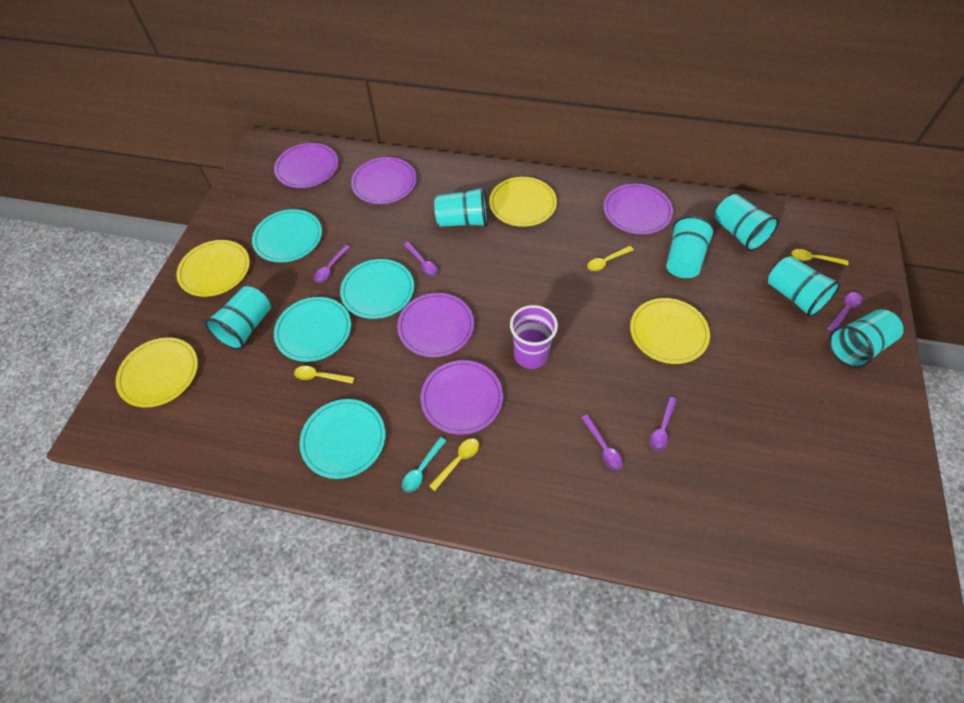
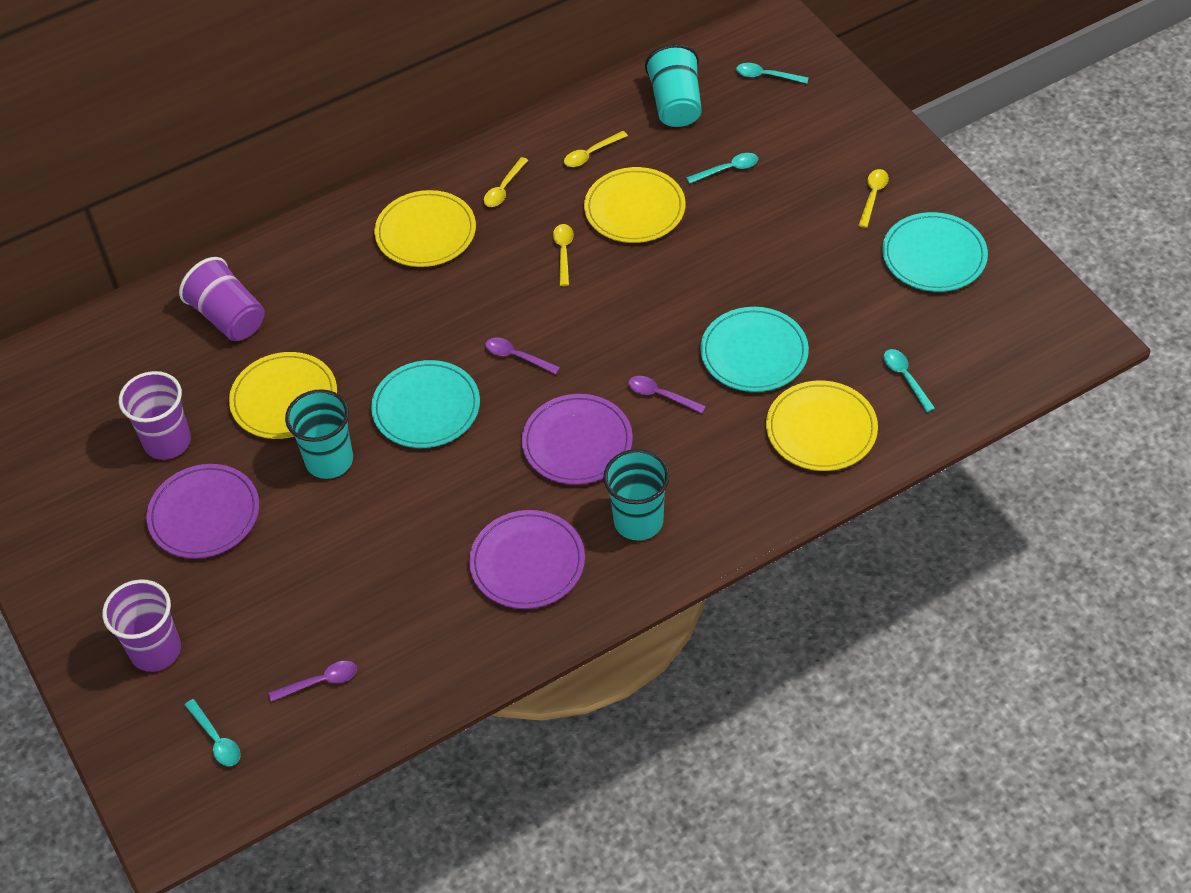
purple cup: 1 -> 3
purple plate: 5 -> 3
purple spoon: 5 -> 3
turquoise cup: 6 -> 3
turquoise plate: 4 -> 3
turquoise spoon: 1 -> 4

